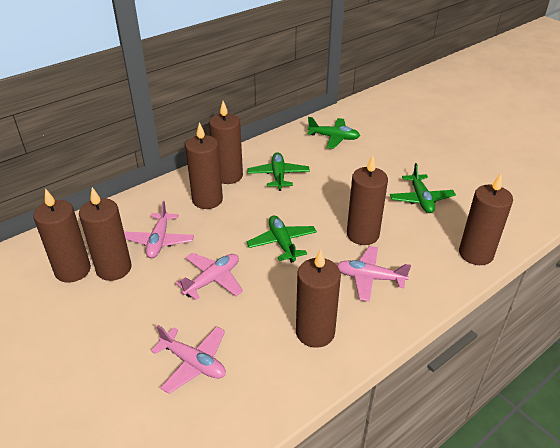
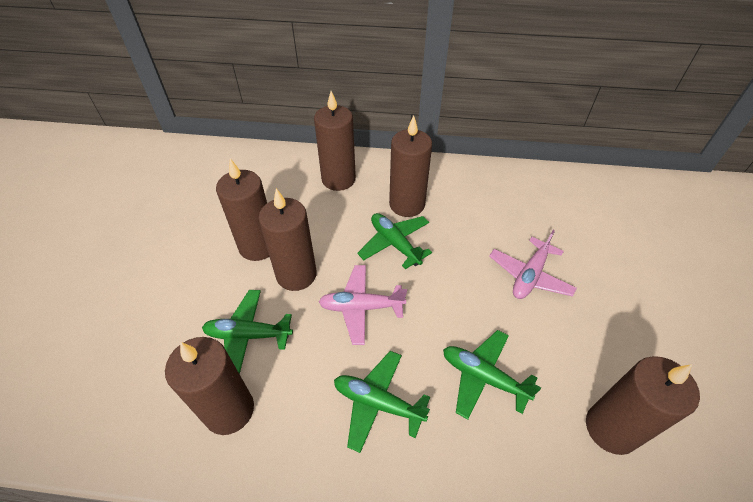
brown candle: 7 -> 6
pink plane: 4 -> 2

